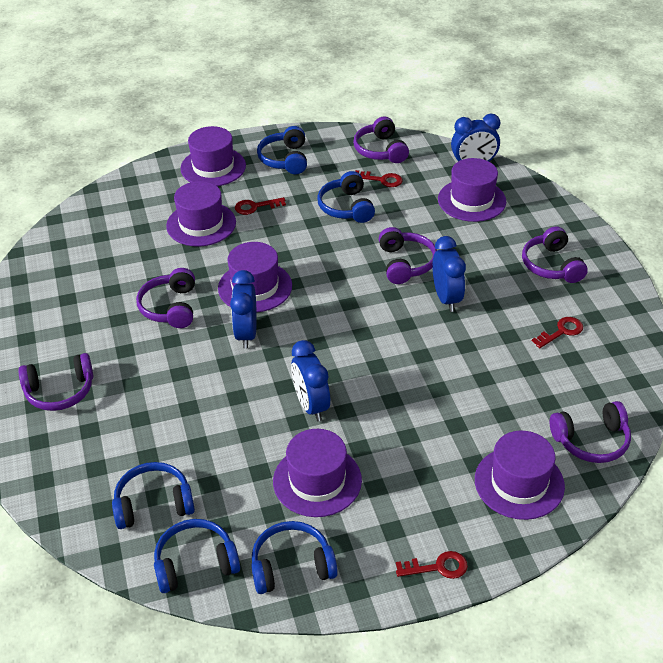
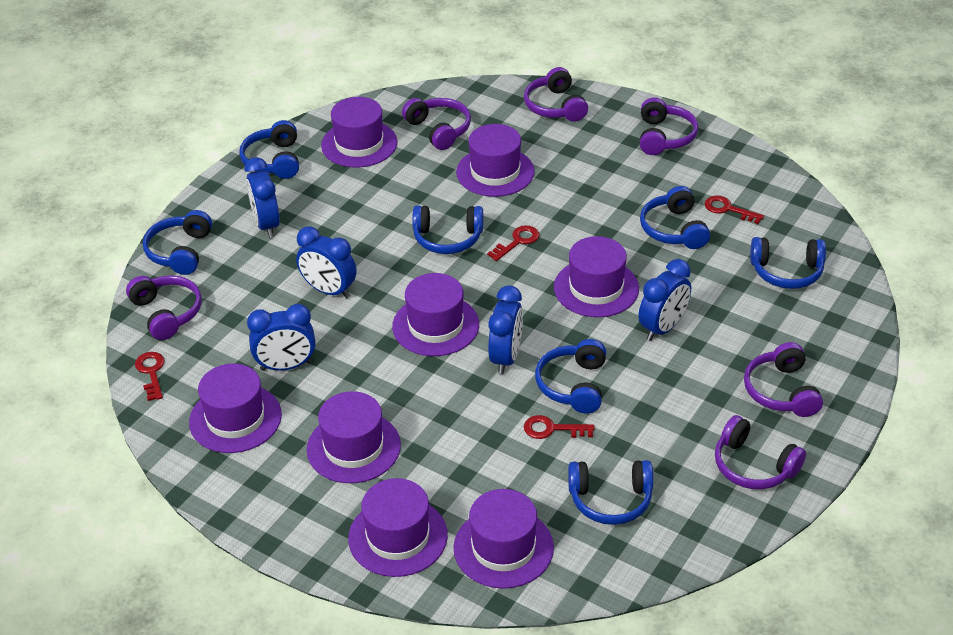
blue clock: 4 -> 5
blue headphones: 5 -> 7
purple hat: 6 -> 8

